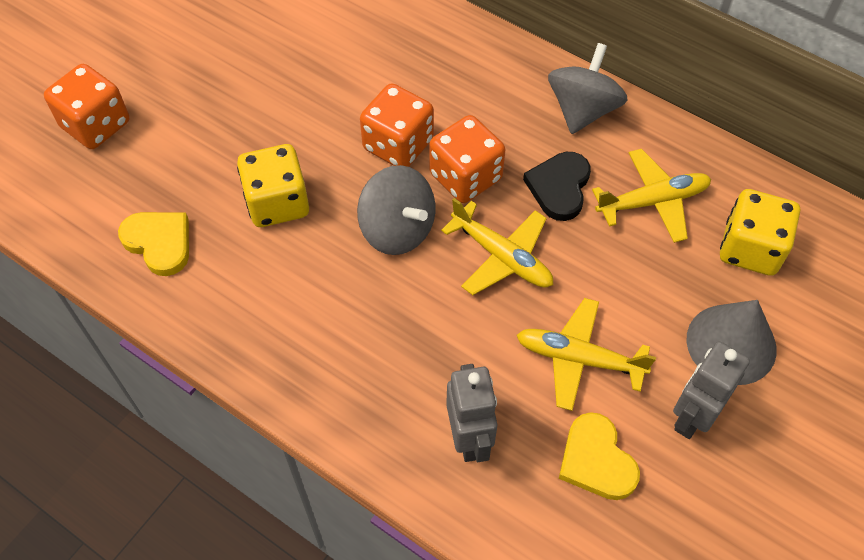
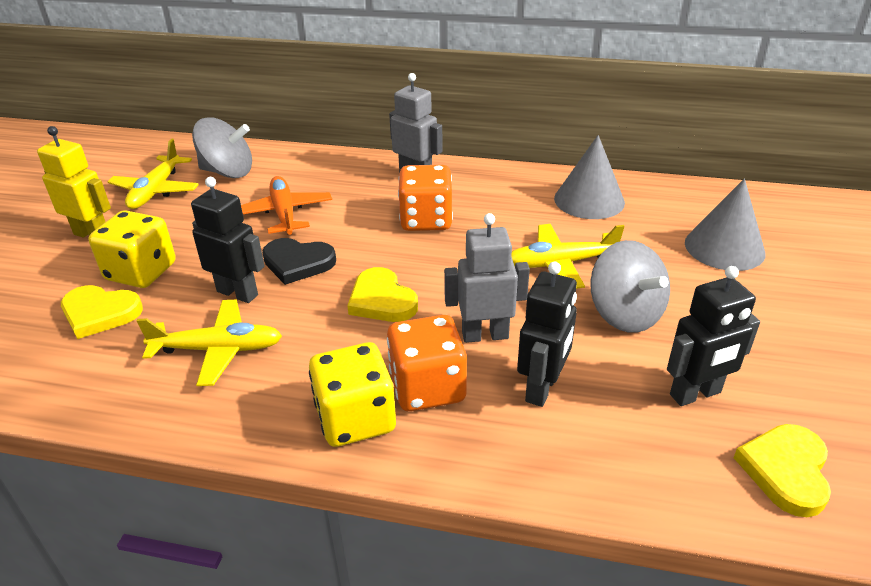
black robot: 0 -> 3
grey cone: 1 -> 2
orange dice: 3 -> 2
orange plane: 0 -> 1
yellow heart: 2 -> 3
yellow robot: 0 -> 1

